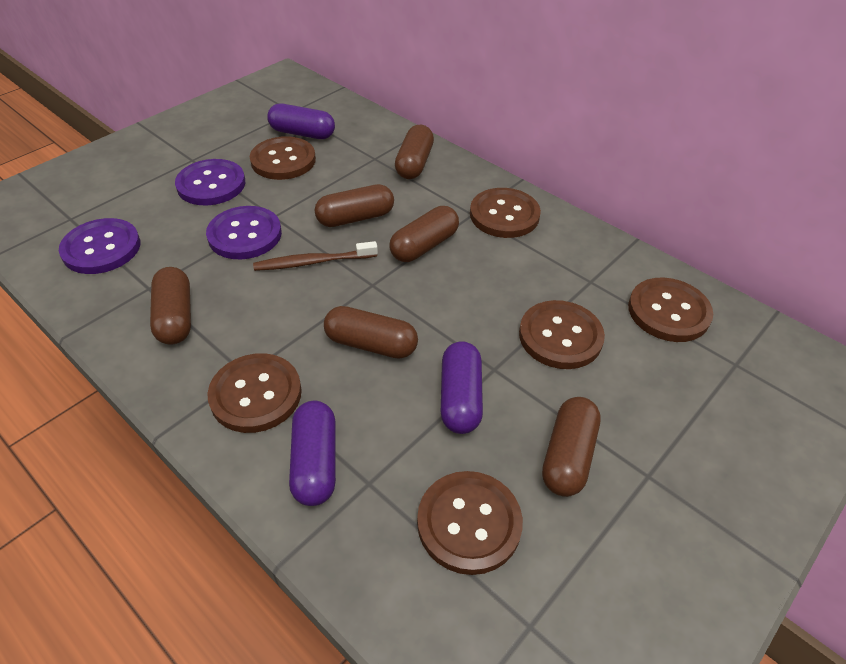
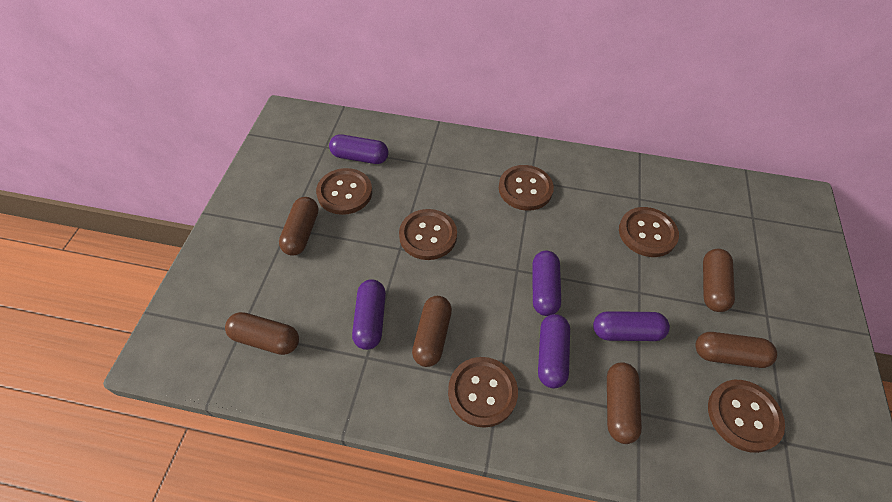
brown toothbrush: 1 -> 0
purple button: 3 -> 0
purple capsule: 3 -> 5

